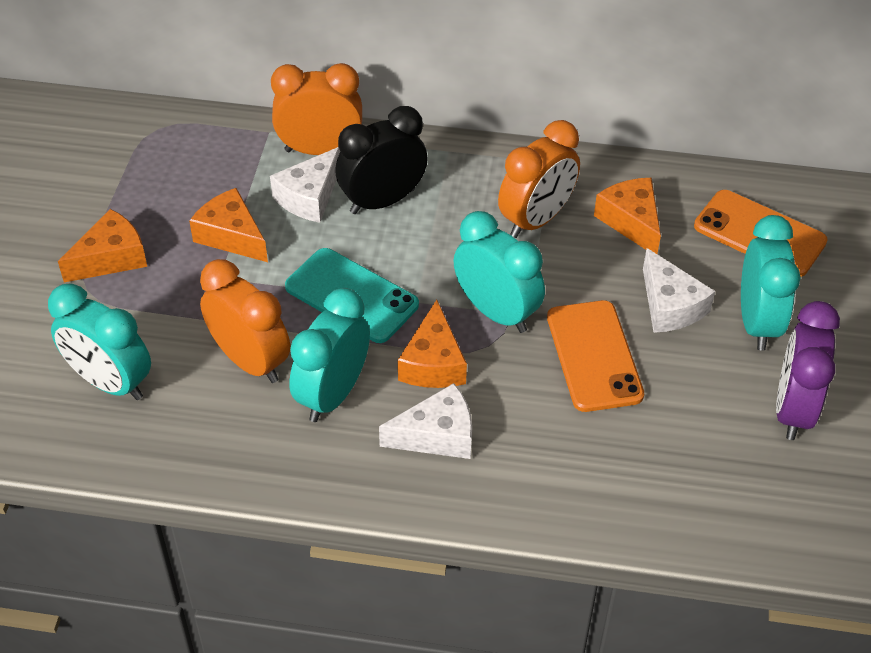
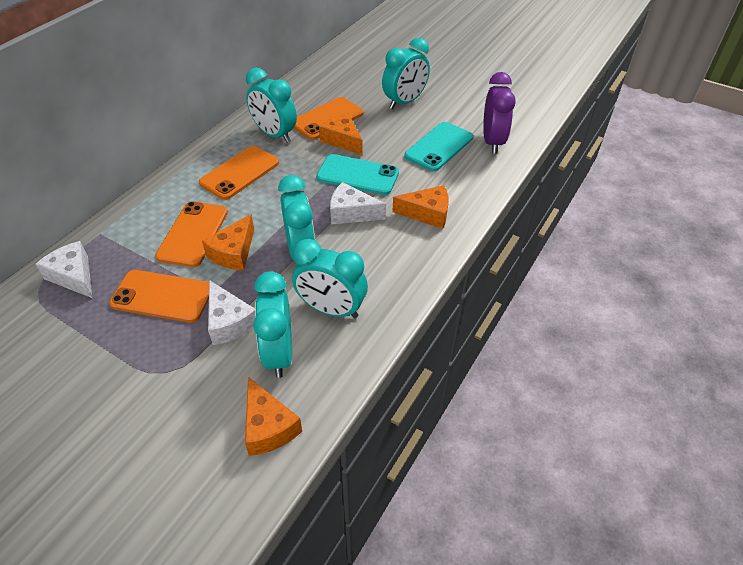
black clock: 1 -> 0
orange clock: 3 -> 0
orange phone: 2 -> 4
turquoise clock: 4 -> 5
turquoise phone: 1 -> 2

